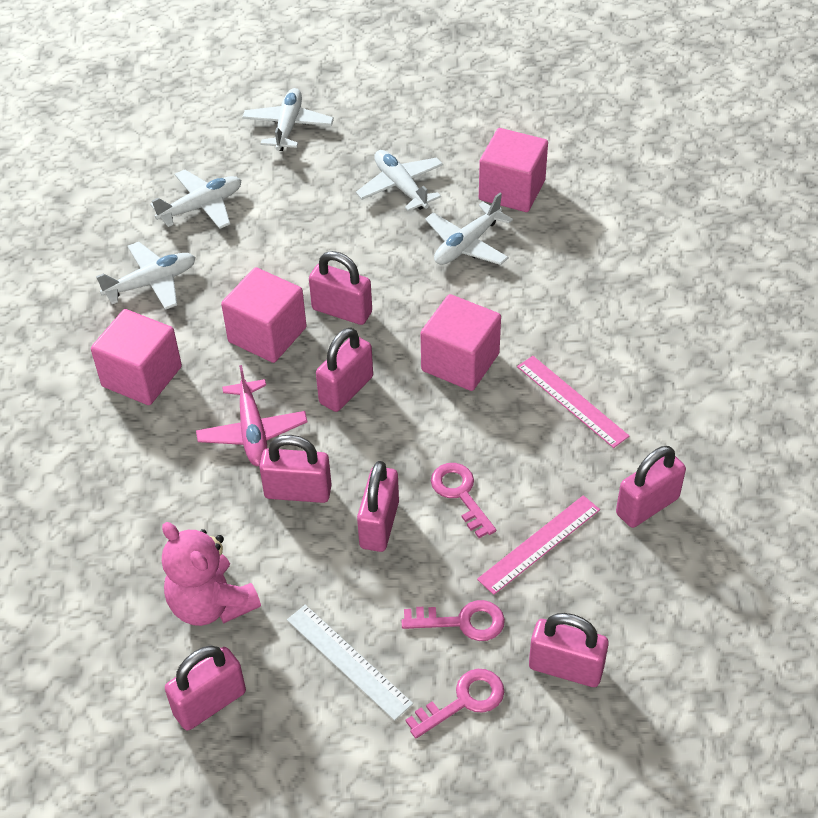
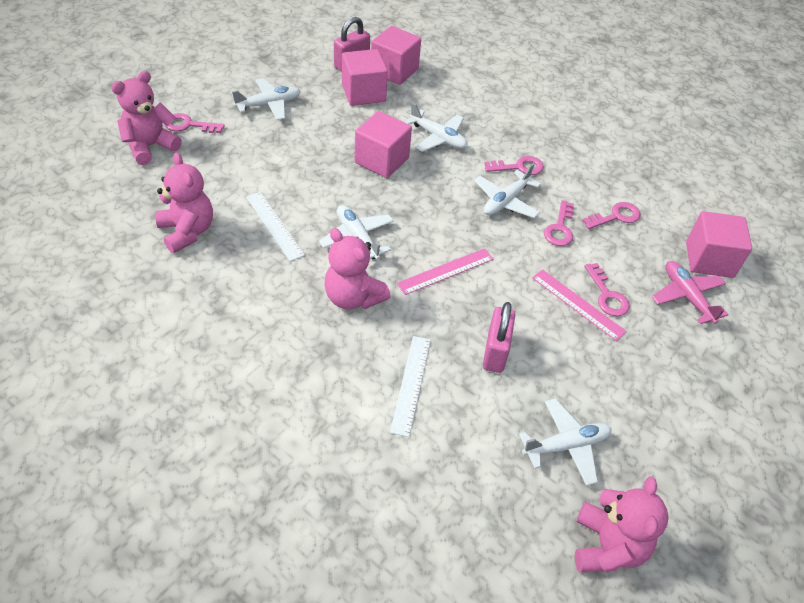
pink key: 3 -> 5
pink padlock: 7 -> 2
pink teddy bear: 1 -> 4
white ruler: 1 -> 2

